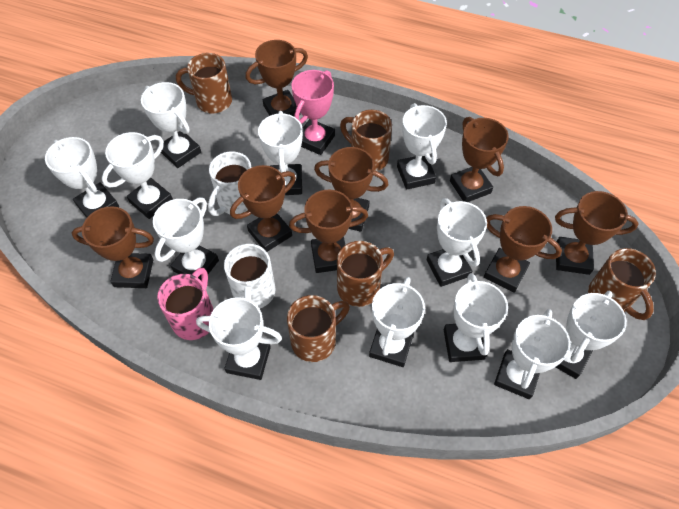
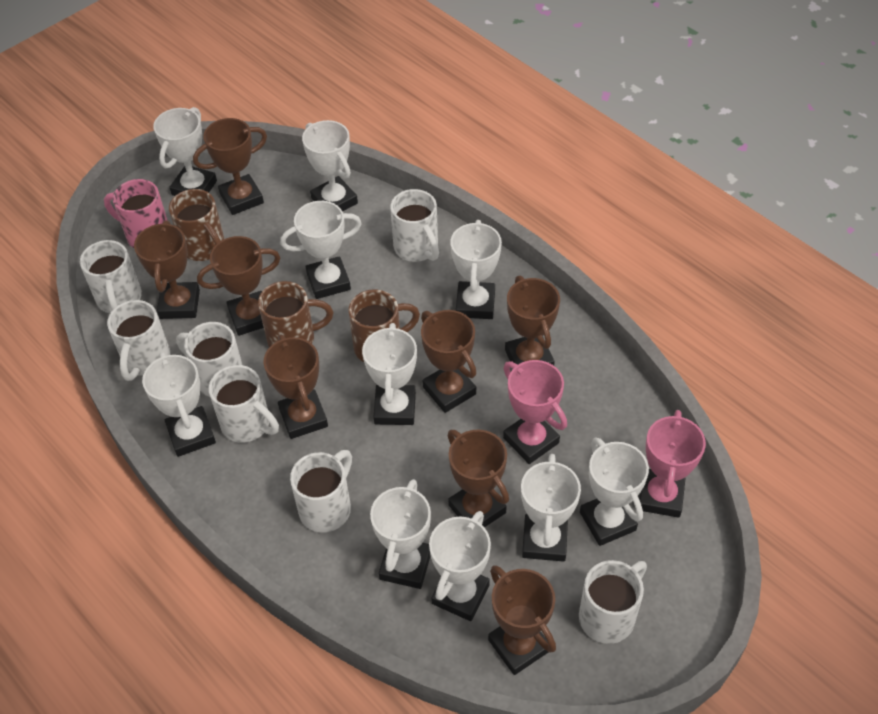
brown mug: 5 -> 3
pink trophy: 1 -> 2
white mug: 2 -> 7
white trophy: 12 -> 10

